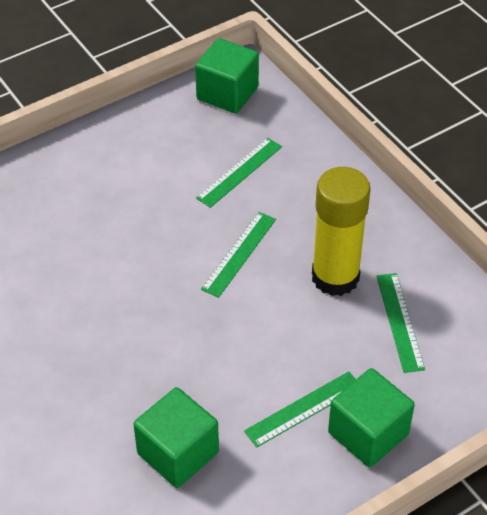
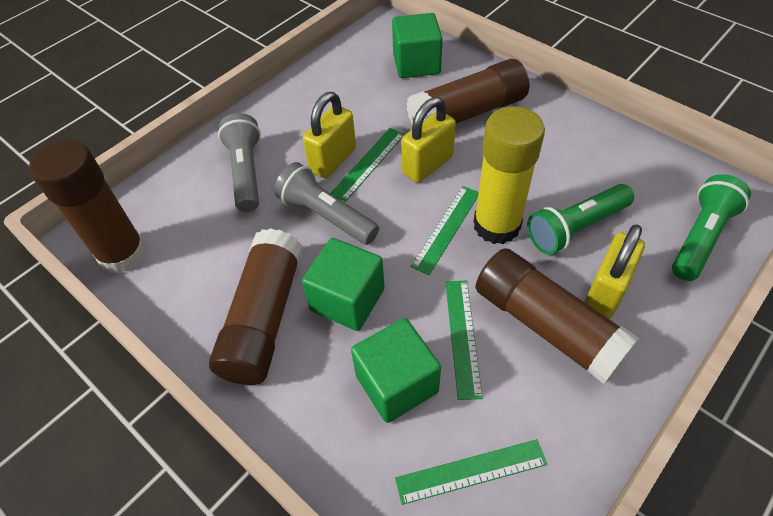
brown glue stick: 0 -> 4
green flashlight: 0 -> 2
grey flashlight: 0 -> 2
yellow padlock: 0 -> 3

